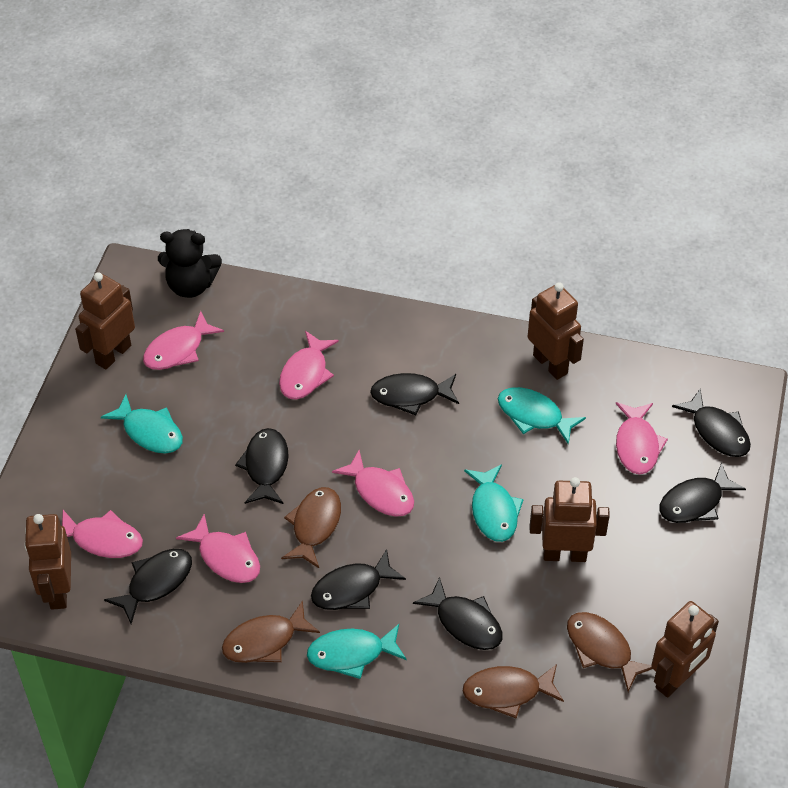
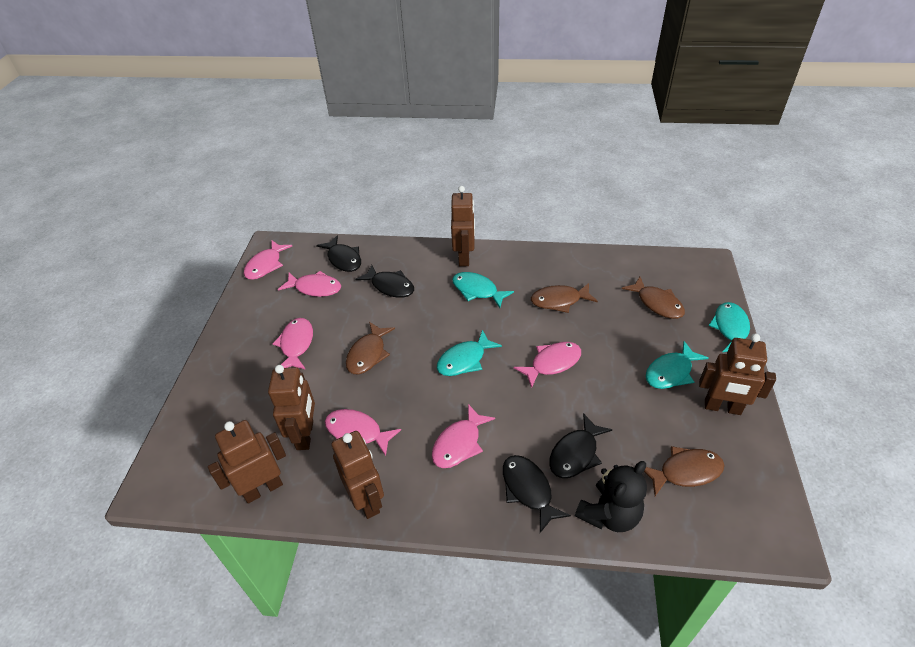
black fish: 7 -> 4

